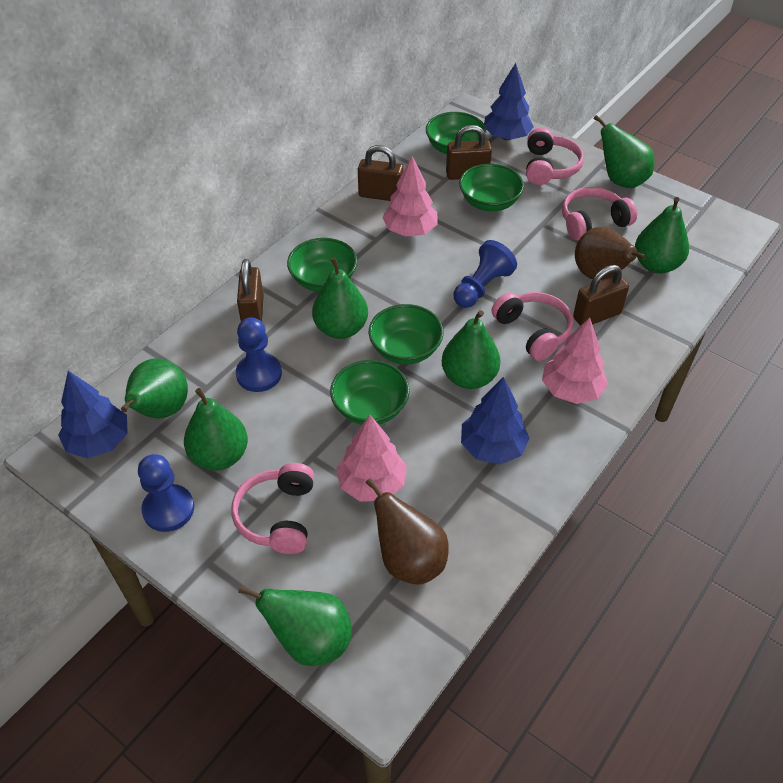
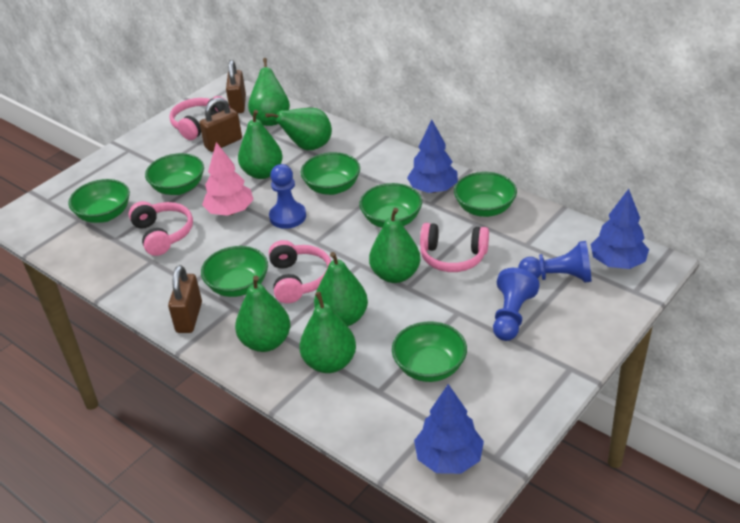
brown padlock: 4 -> 3
brown pear: 2 -> 0
green bowl: 5 -> 7
pink tree: 3 -> 1

